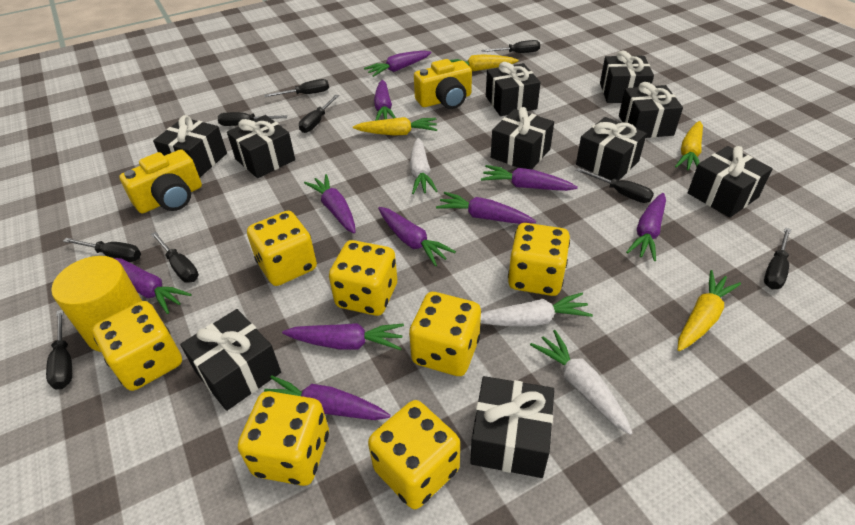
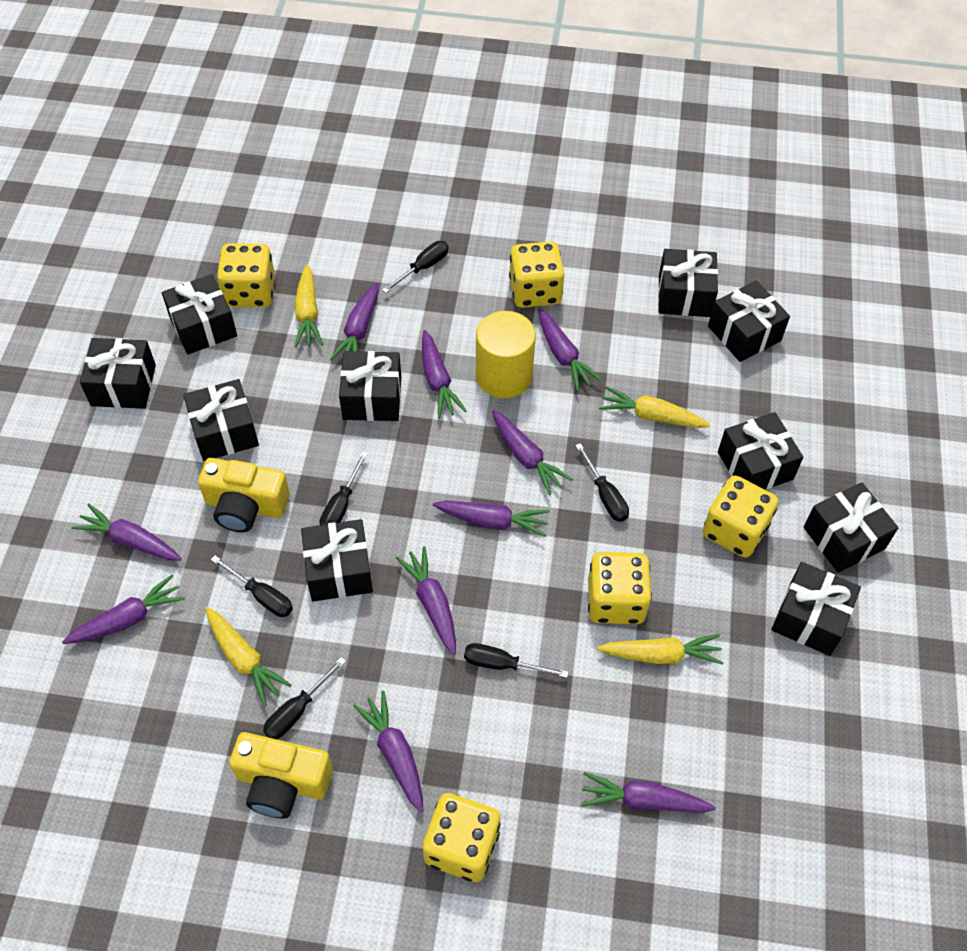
black screwdriver: 9 -> 6
white carrot: 3 -> 0
yellow dice: 7 -> 5

